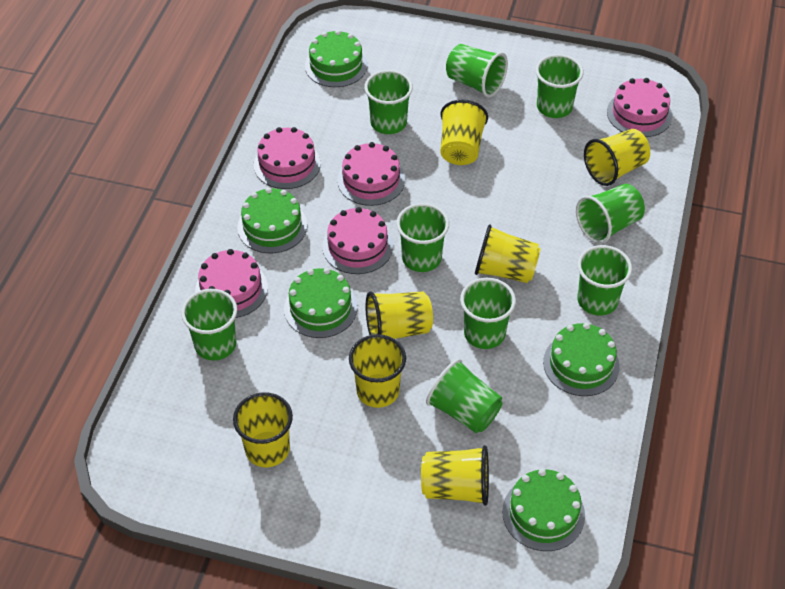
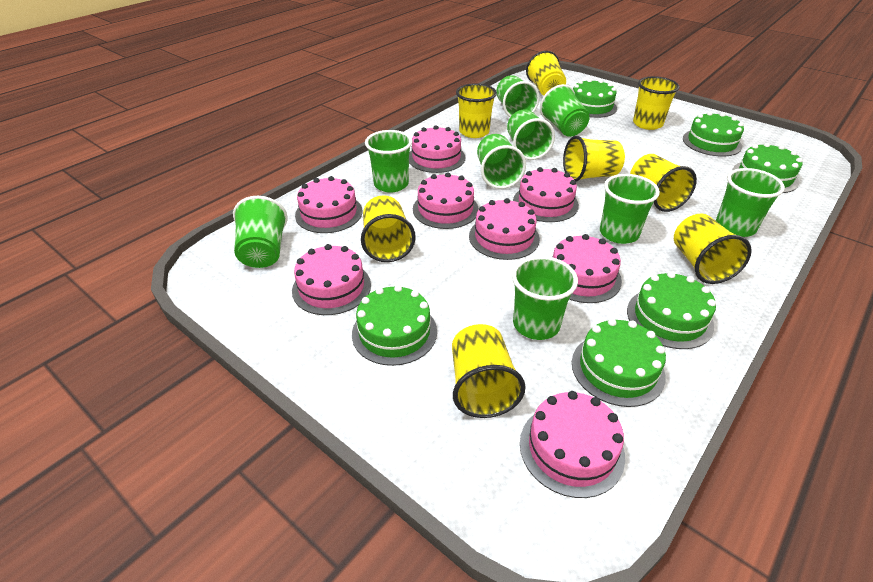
green cake: 5 -> 6
pink cake: 5 -> 8
yellow cup: 7 -> 8

